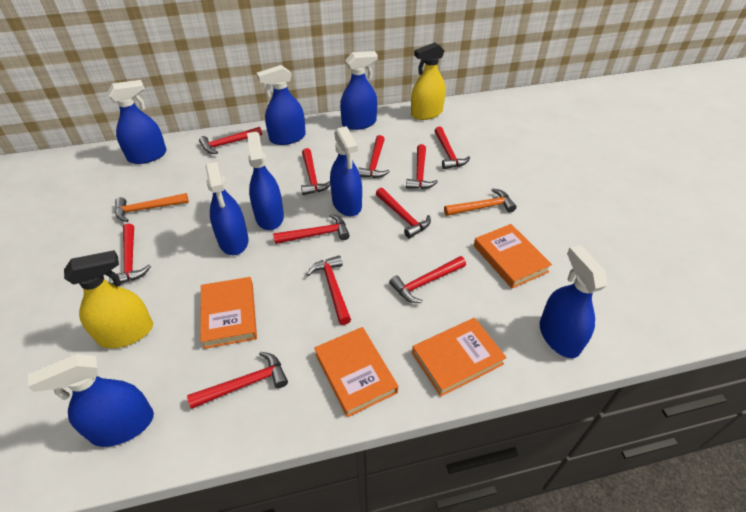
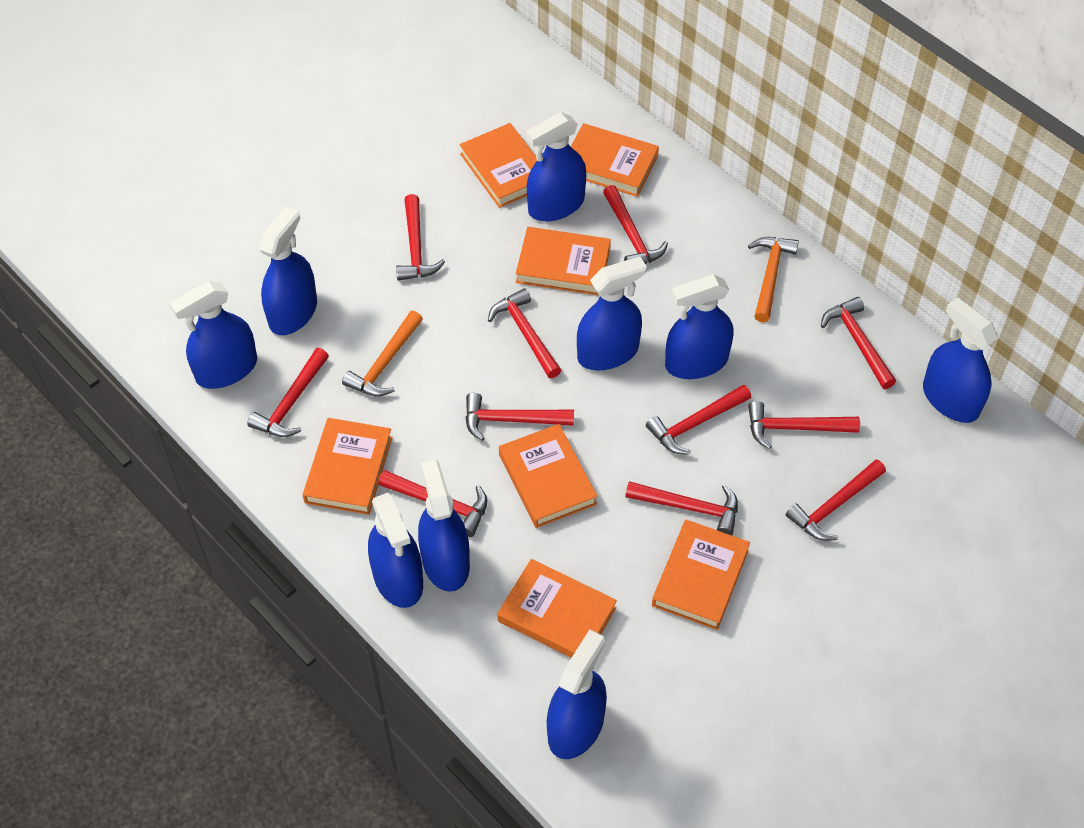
blue spray bottle: 8 -> 9
orange book: 4 -> 7
yellow spray bottle: 2 -> 0

